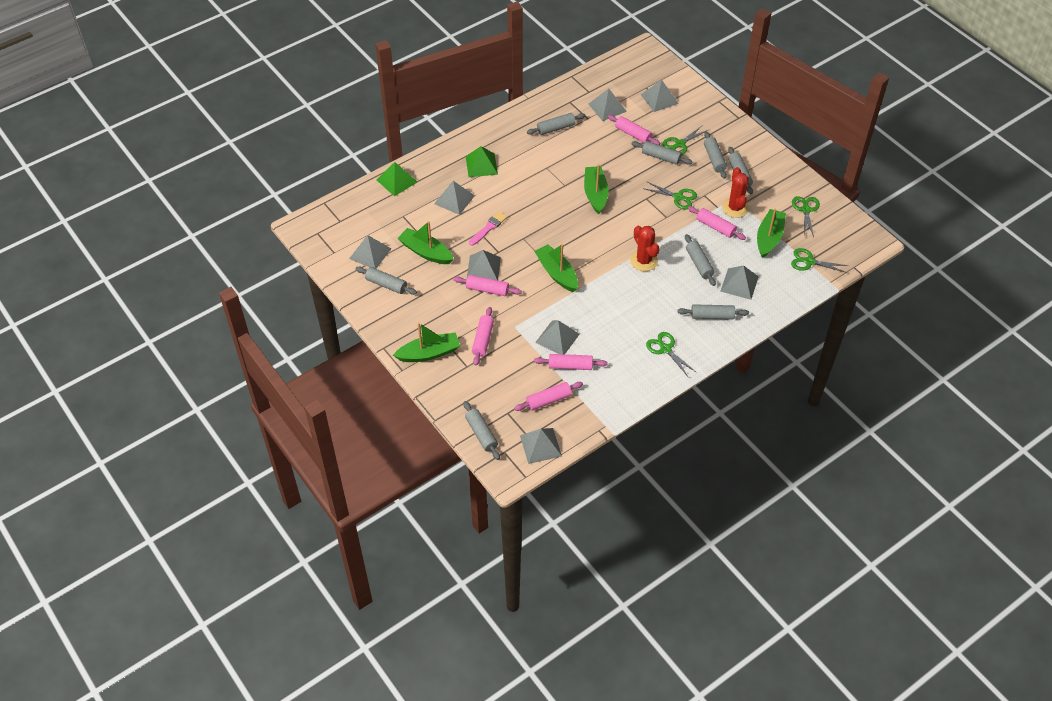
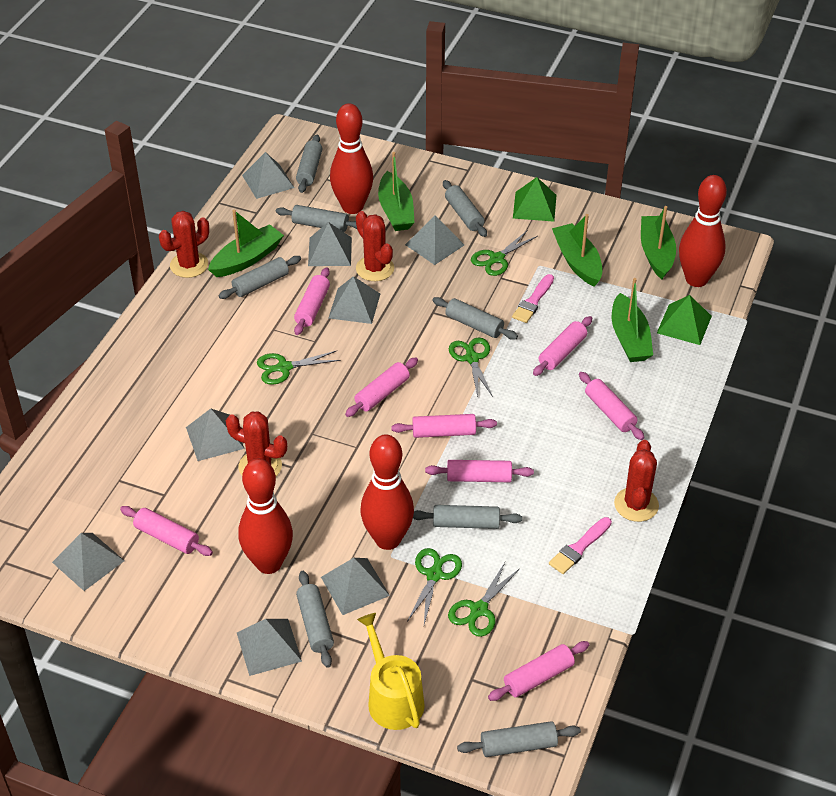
pink brush: 1 -> 2
pink rolling pin: 6 -> 8
red bowling pin: 0 -> 4
red cactus: 2 -> 4
yellow watering can: 0 -> 1

